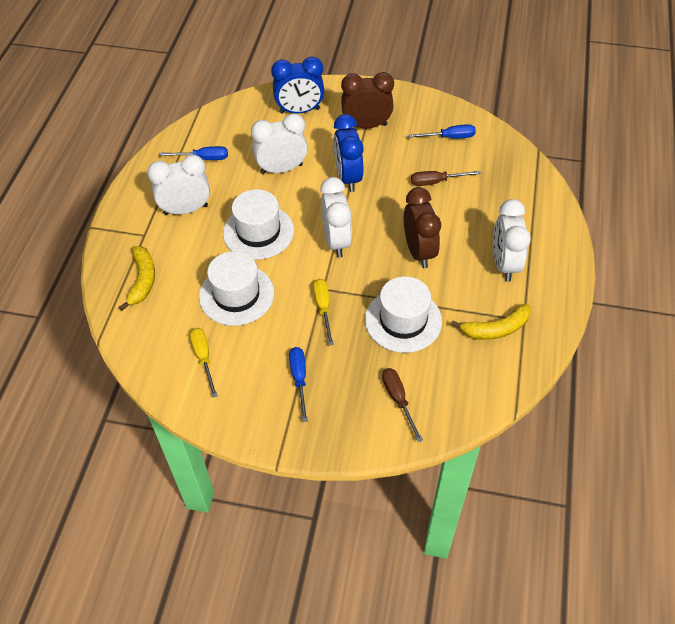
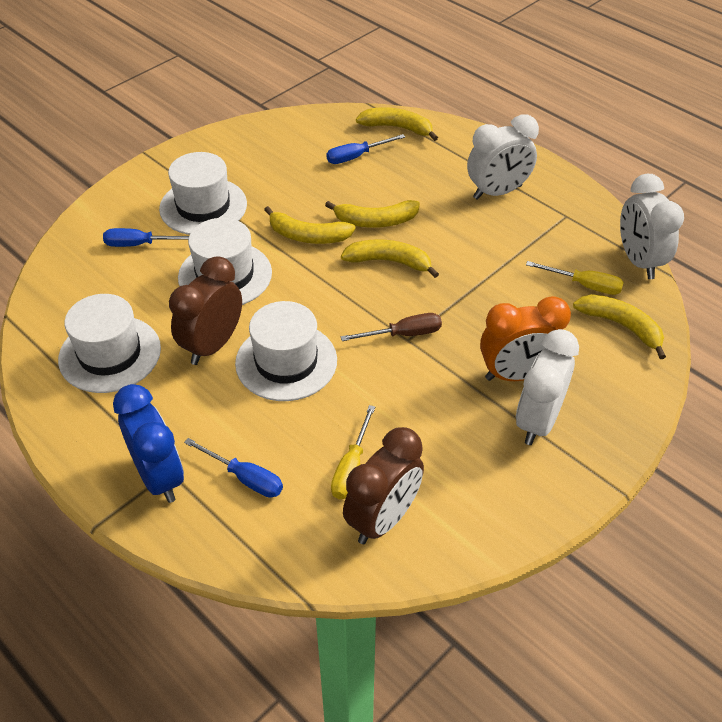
blue clock: 2 -> 1
brown screwdriver: 2 -> 1
orange clock: 0 -> 1
white clock: 4 -> 3
white hat: 3 -> 4
yellow banana: 2 -> 5

